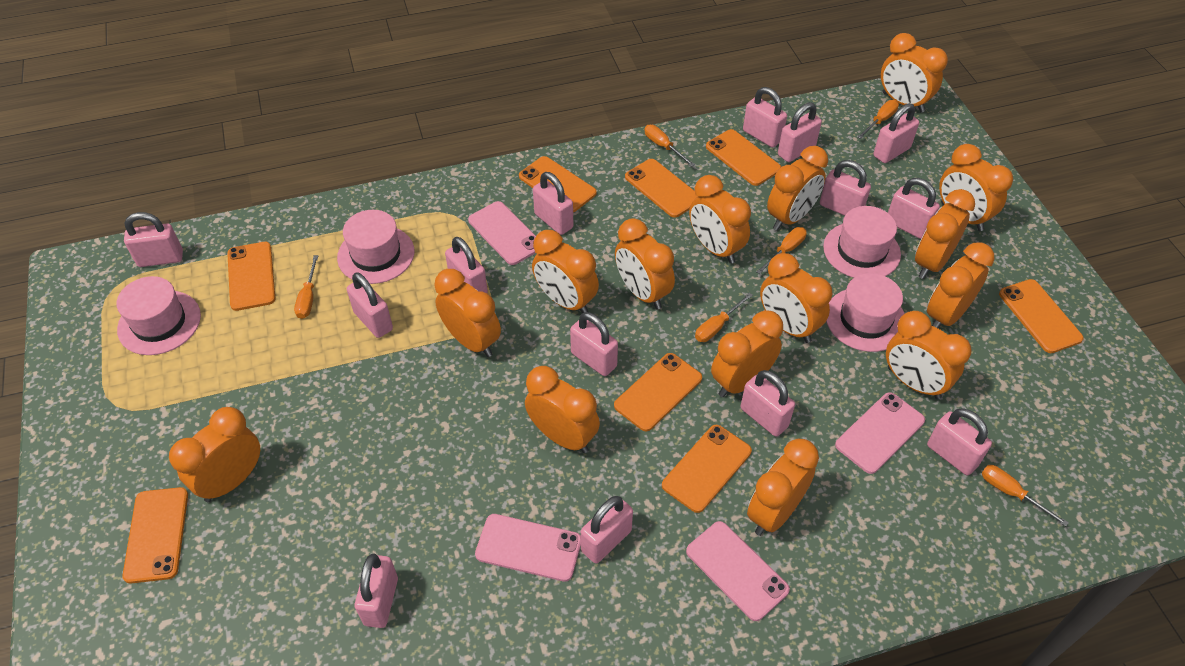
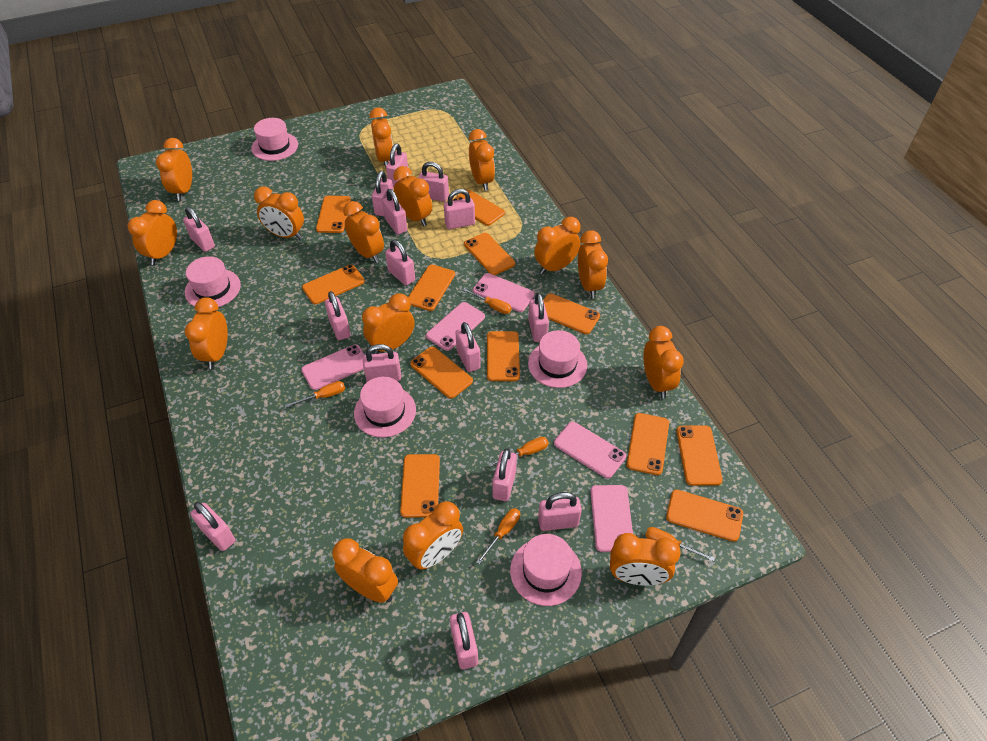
orange phone: 8 -> 12
orange screwdriver: 6 -> 5
pink hat: 4 -> 5
pink padlock: 14 -> 15
pink phone: 4 -> 5

